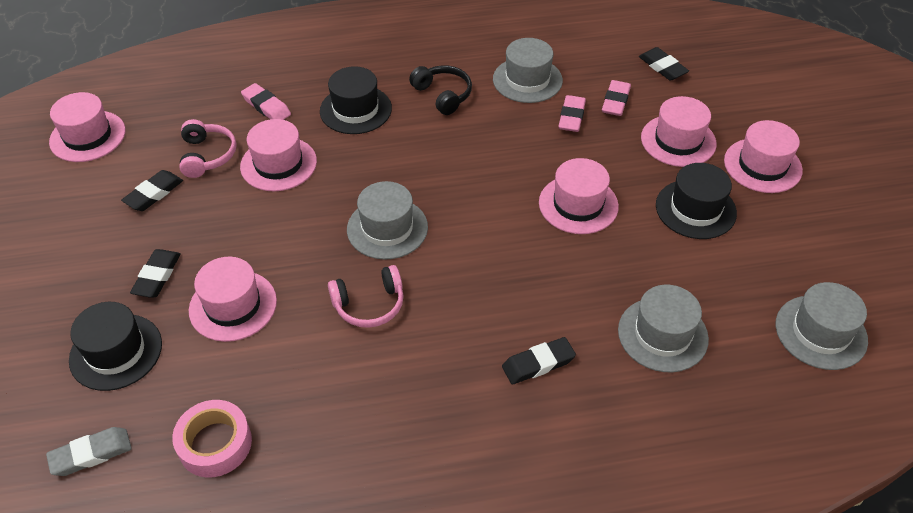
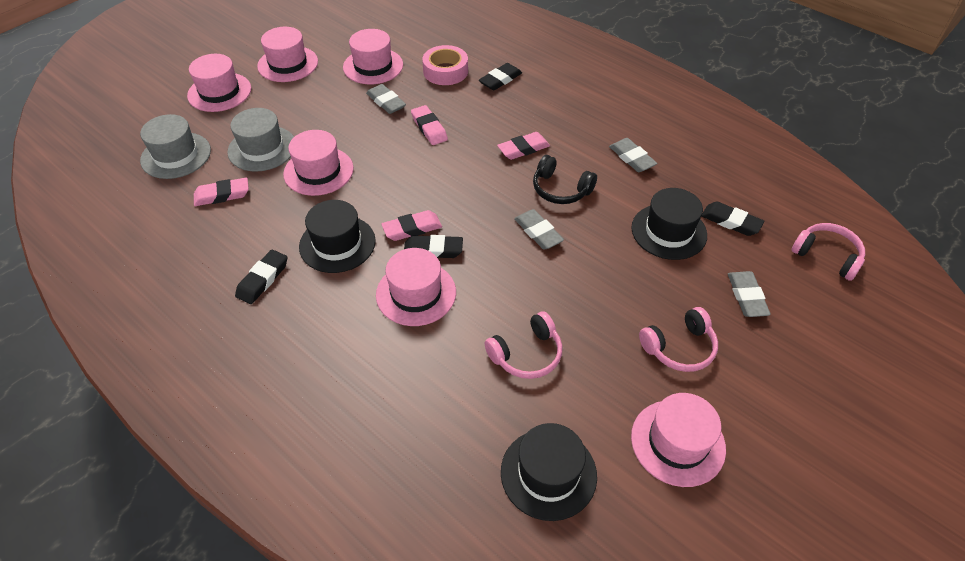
grey eraser: 1 -> 4
grey hat: 4 -> 2
pink eraser: 3 -> 4
pink headphones: 2 -> 3

